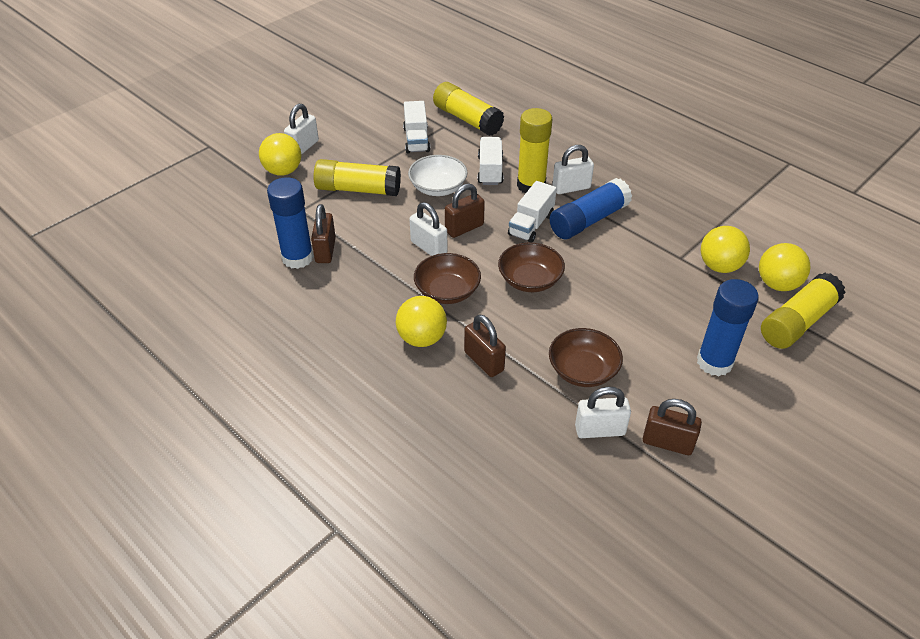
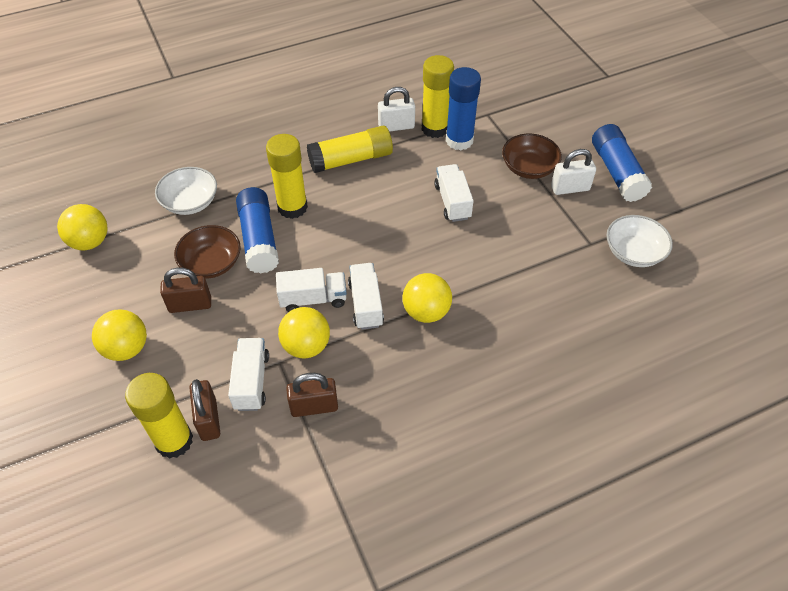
brown bowl: 3 -> 2
brown padlock: 4 -> 3
white bowl: 1 -> 2
white padlock: 4 -> 2
white truck: 3 -> 4

